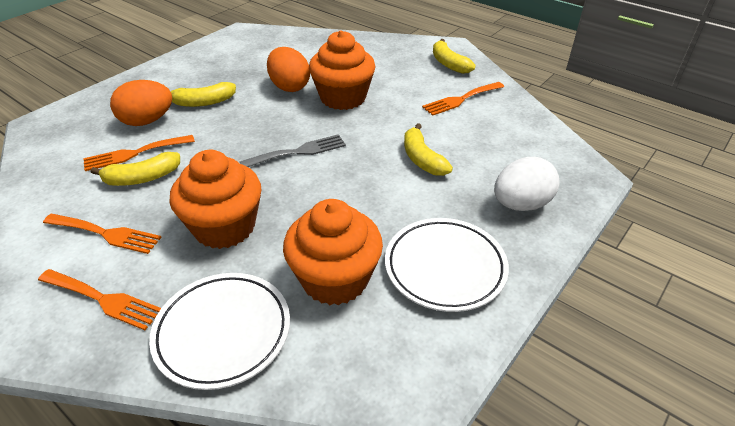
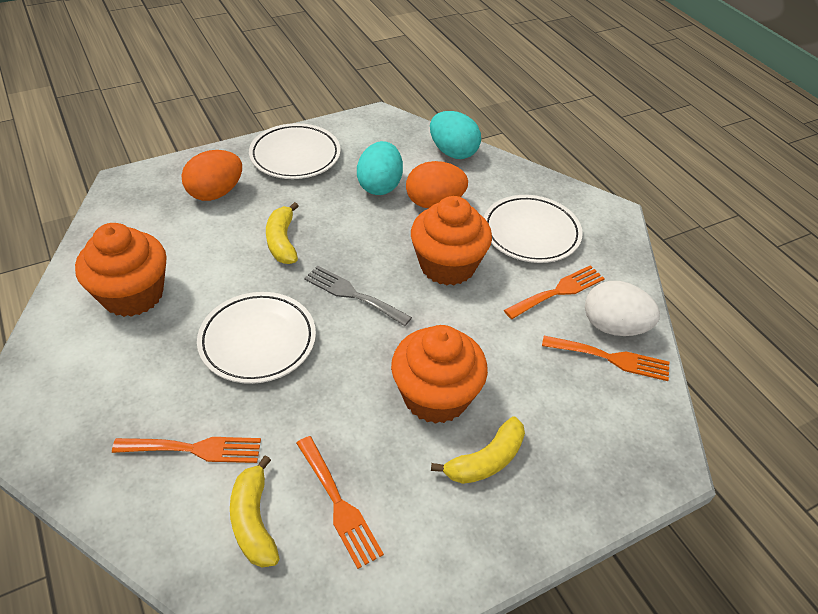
turquoise egg: 0 -> 2
white plate: 2 -> 3
yellow banana: 4 -> 3

